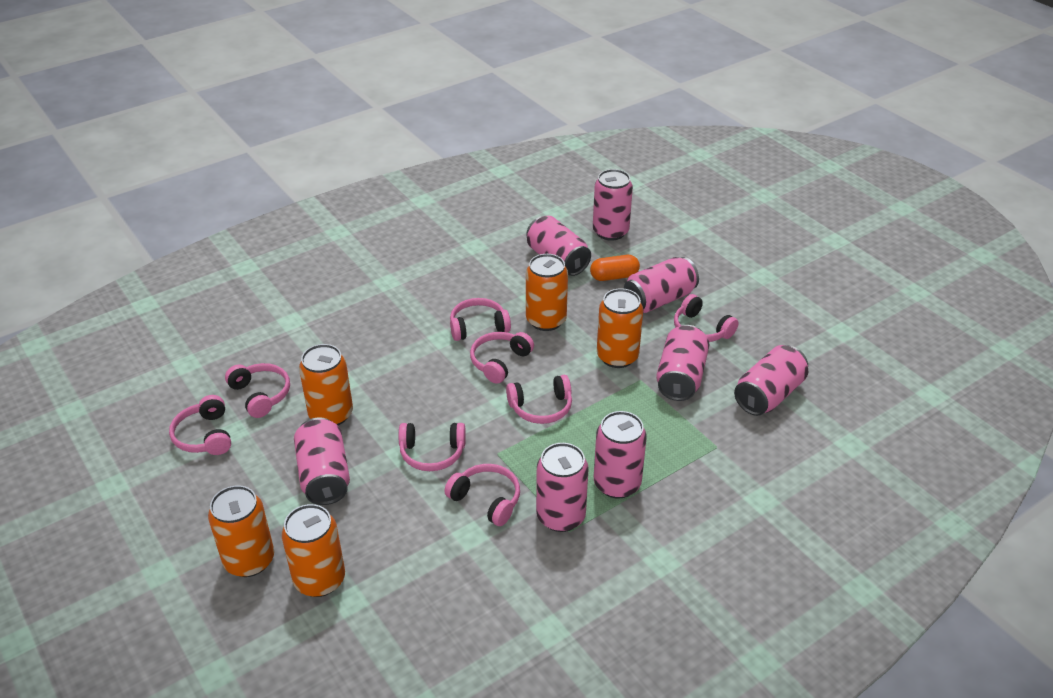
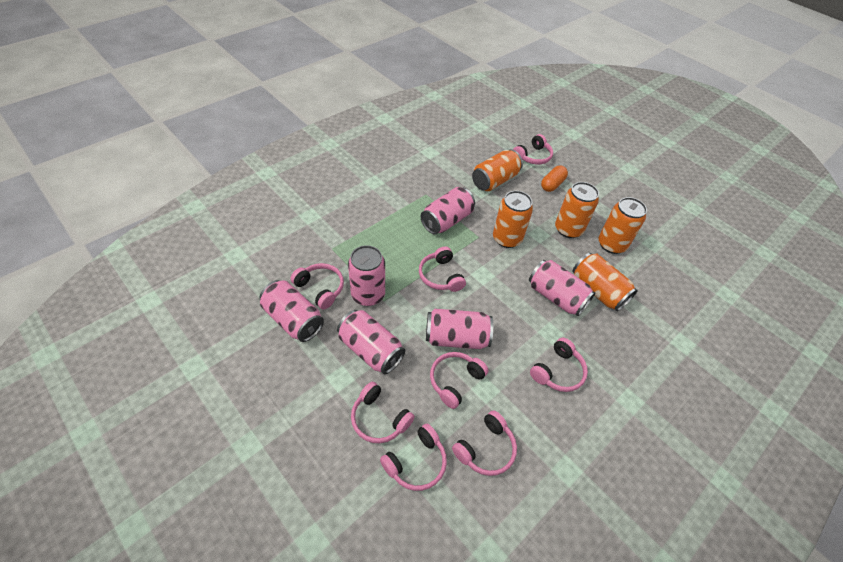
pink can: 8 -> 6

